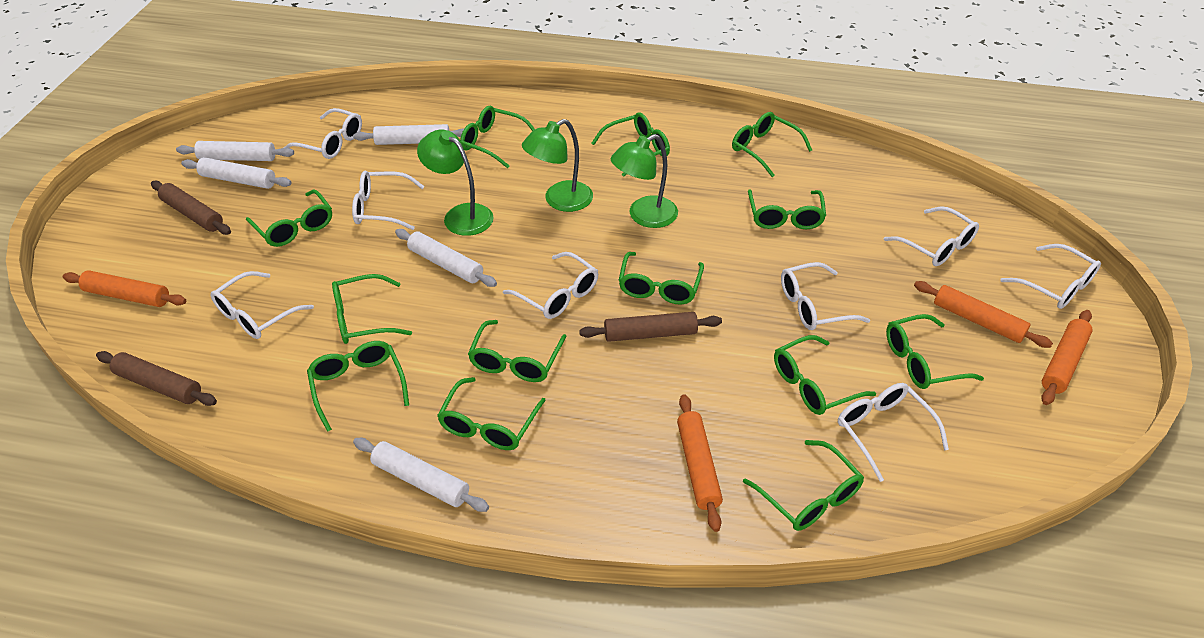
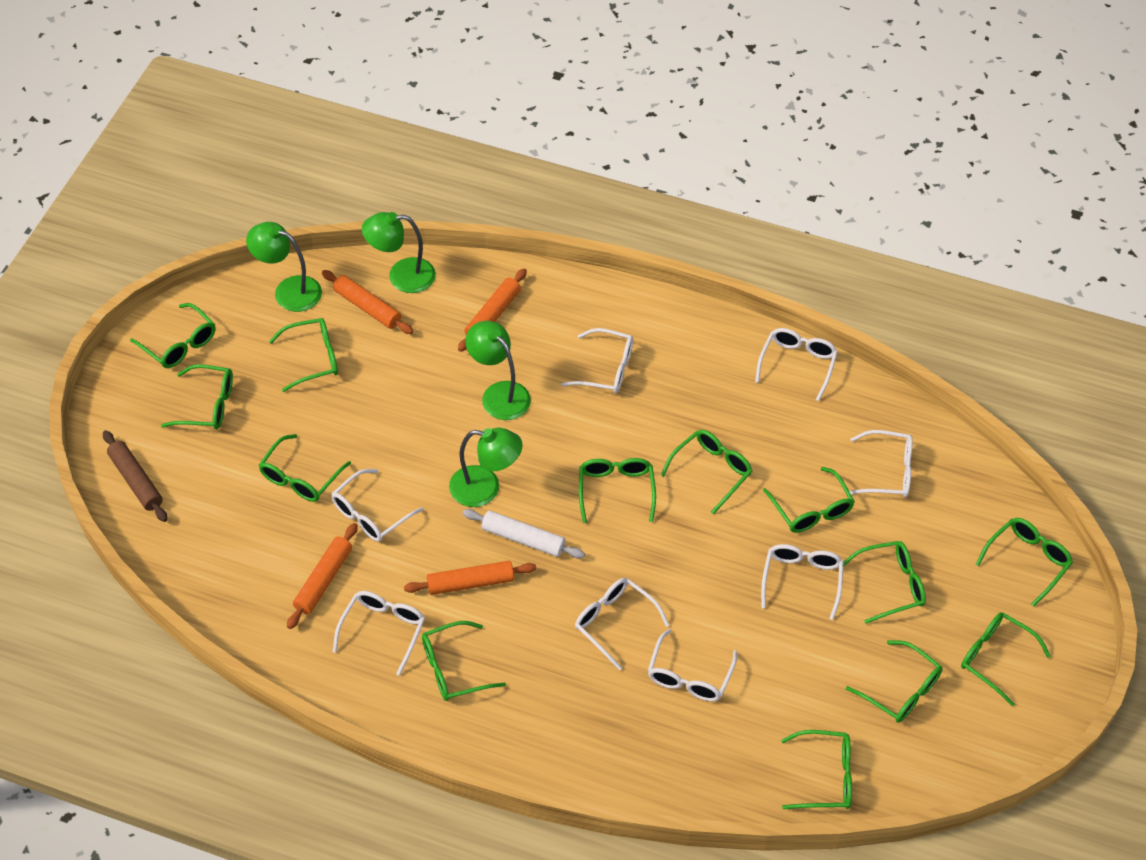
brown rolling pin: 3 -> 1
green lamp: 3 -> 4
white rolling pin: 5 -> 1

